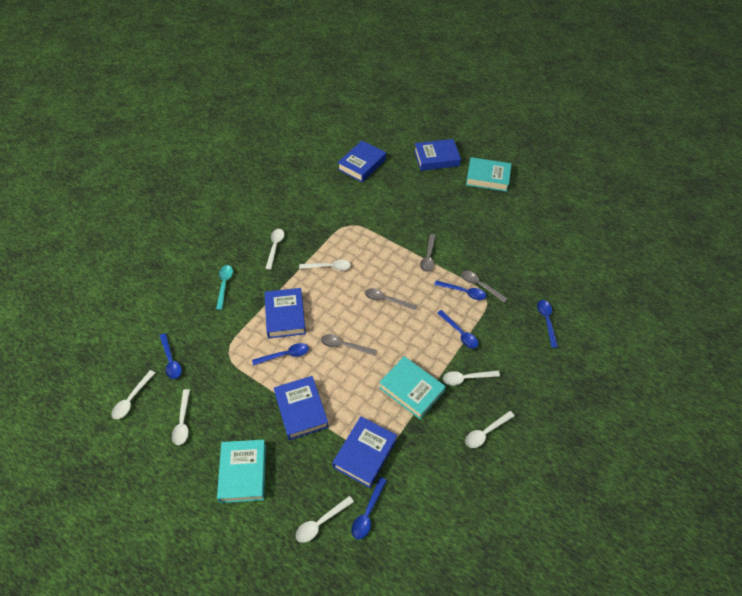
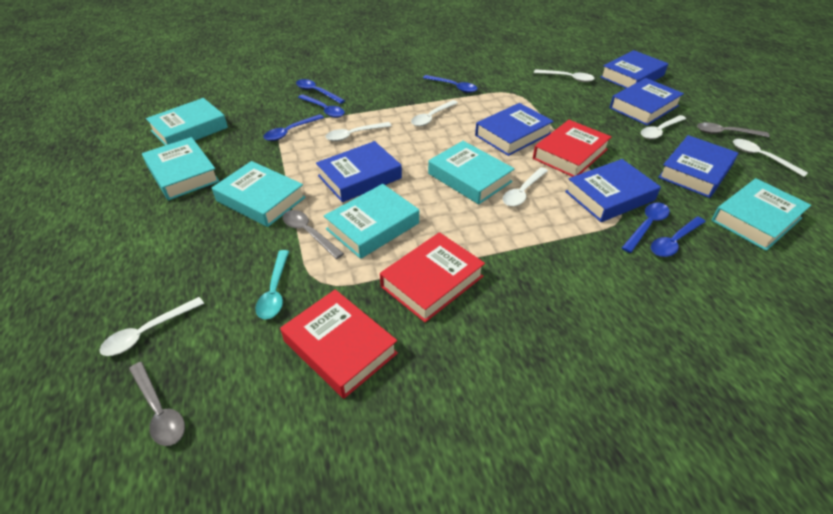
blue book: 5 -> 6
grey spoon: 4 -> 3
red book: 0 -> 3
turquoise book: 3 -> 6

